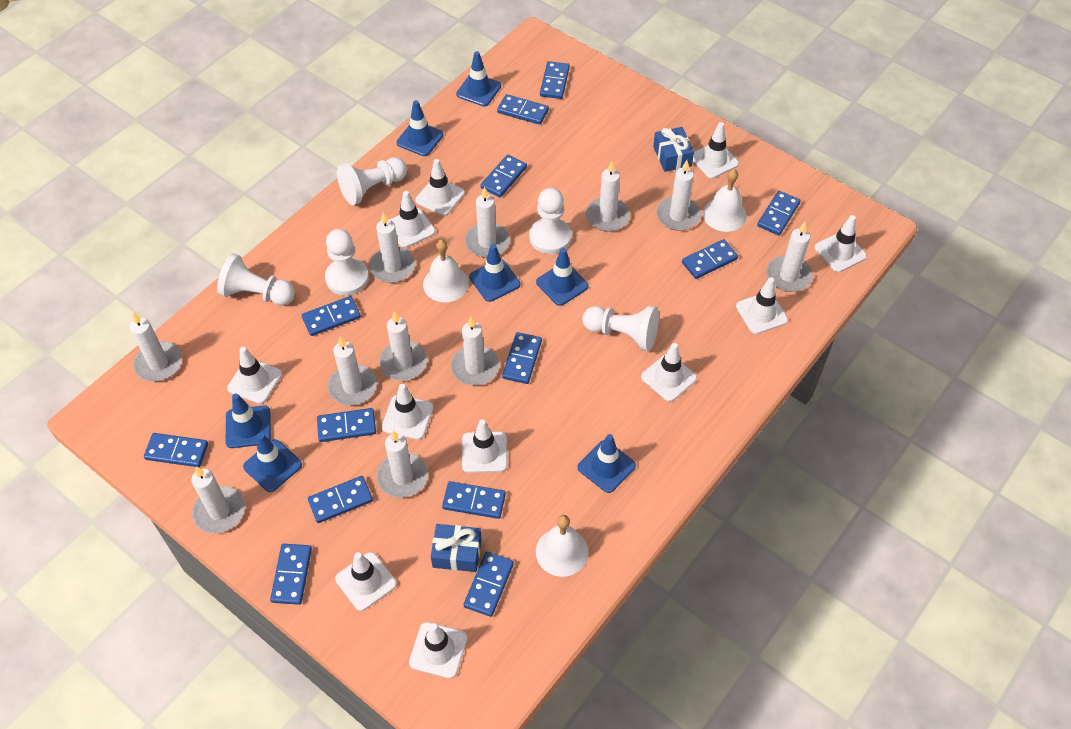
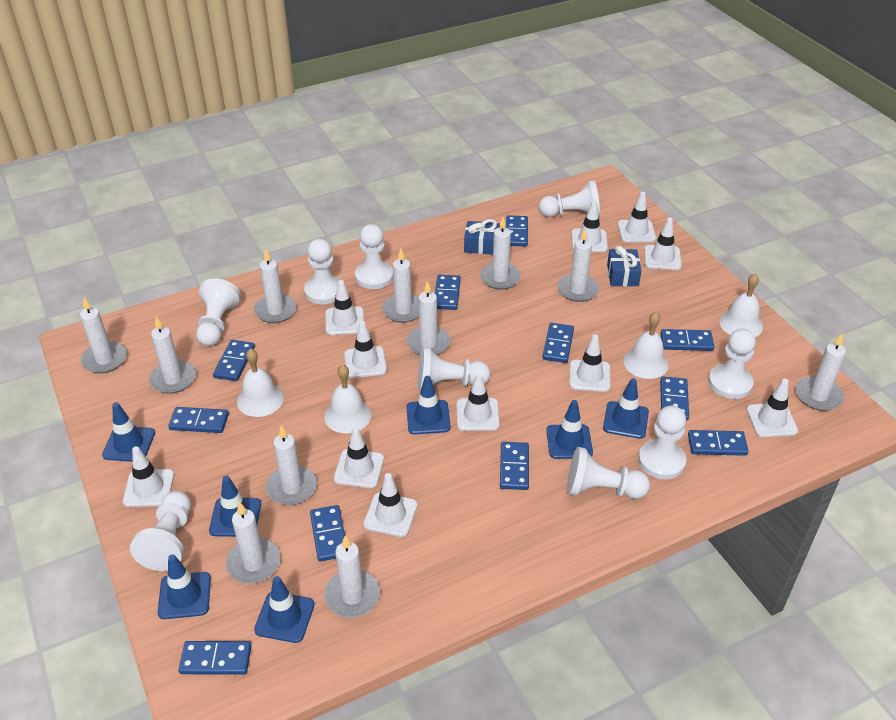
blue domino: 13 -> 11
white bell: 3 -> 4
white pawn: 5 -> 9

